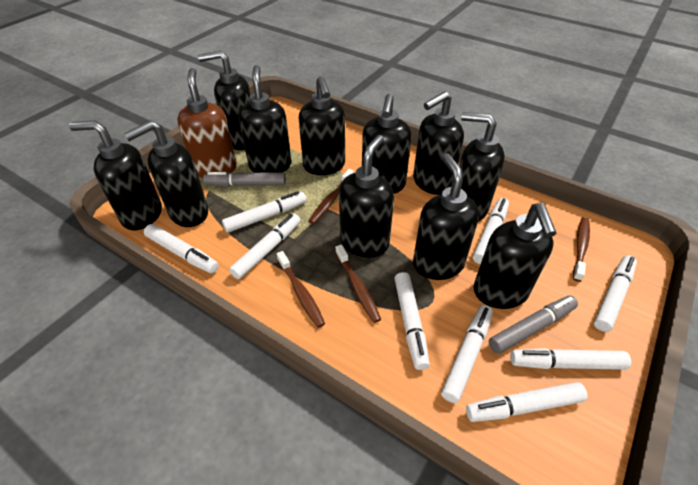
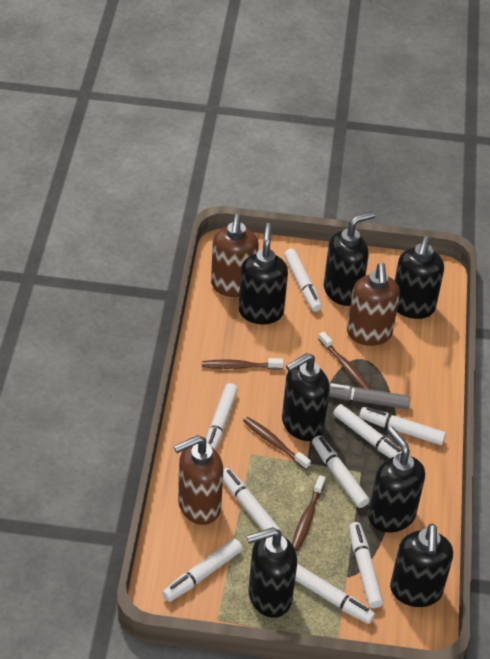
black soap dispenser: 11 -> 7
brown soap dispenser: 1 -> 3
grey marker: 2 -> 1

